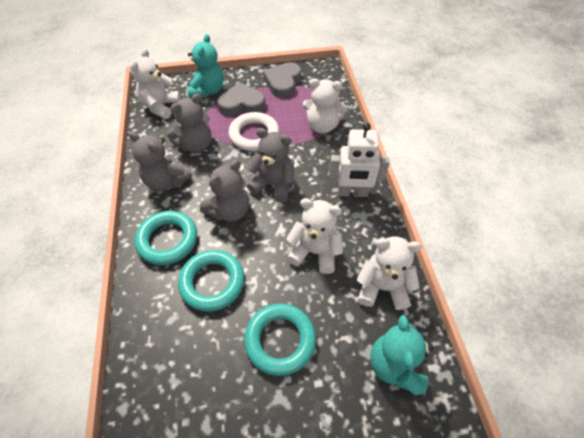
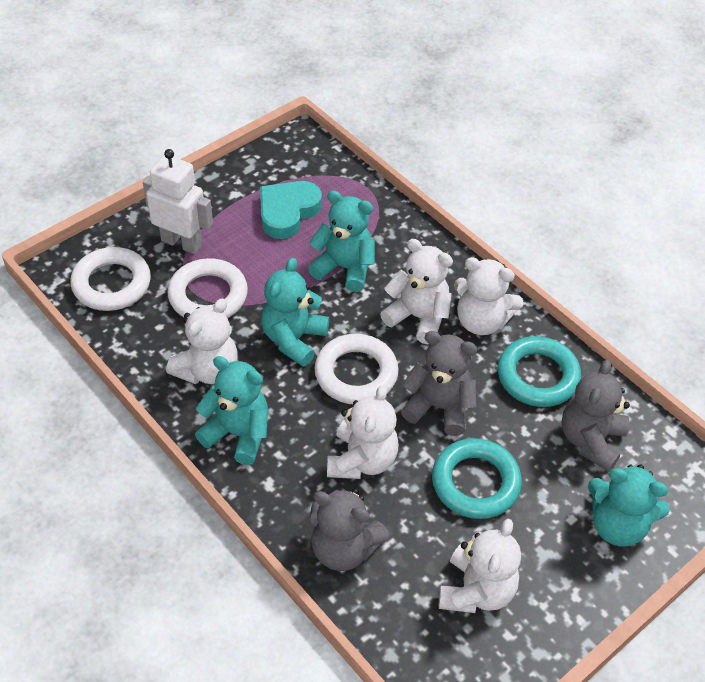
grey heart: 2 -> 0
grey teddy bear: 4 -> 3
turquoise heart: 0 -> 1
turquoise ring: 3 -> 2
turquoise teddy bear: 2 -> 4
white ring: 1 -> 3
white teddy bear: 4 -> 5

